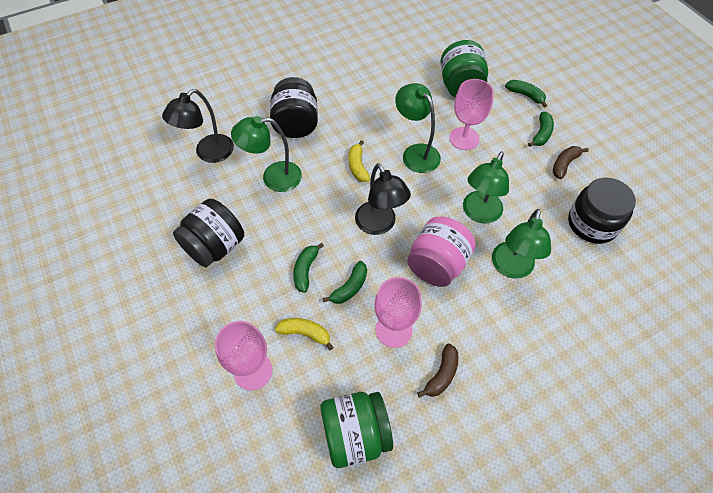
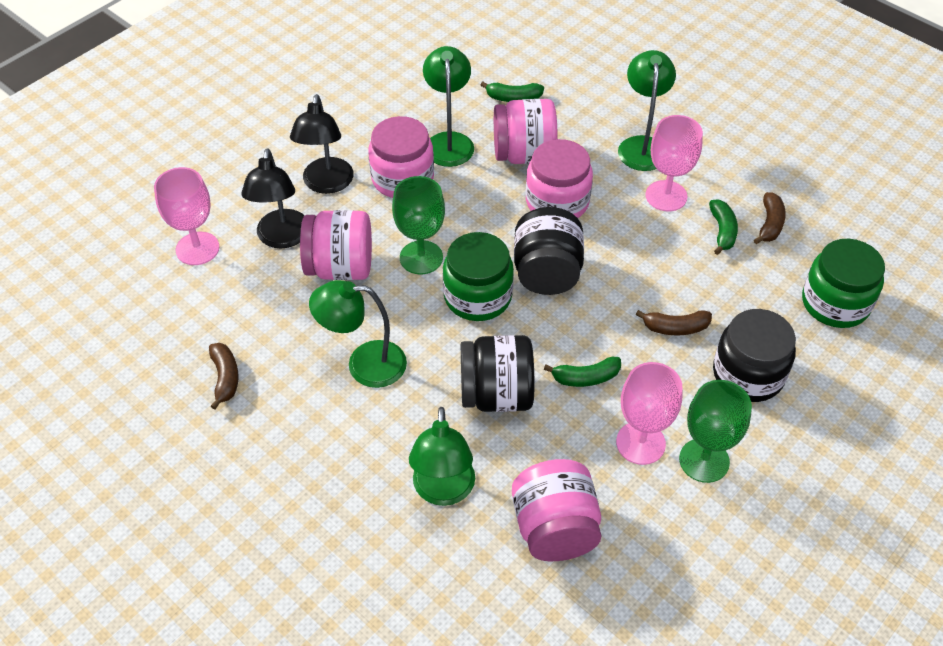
brown banana: 2 -> 3
green banana: 4 -> 3
green goblet: 0 -> 2
pink jar: 1 -> 5
yellow banana: 2 -> 0

